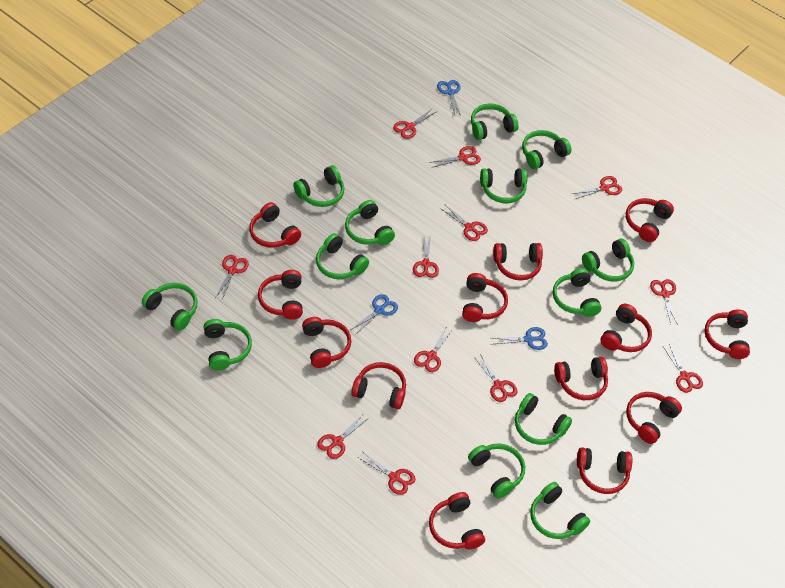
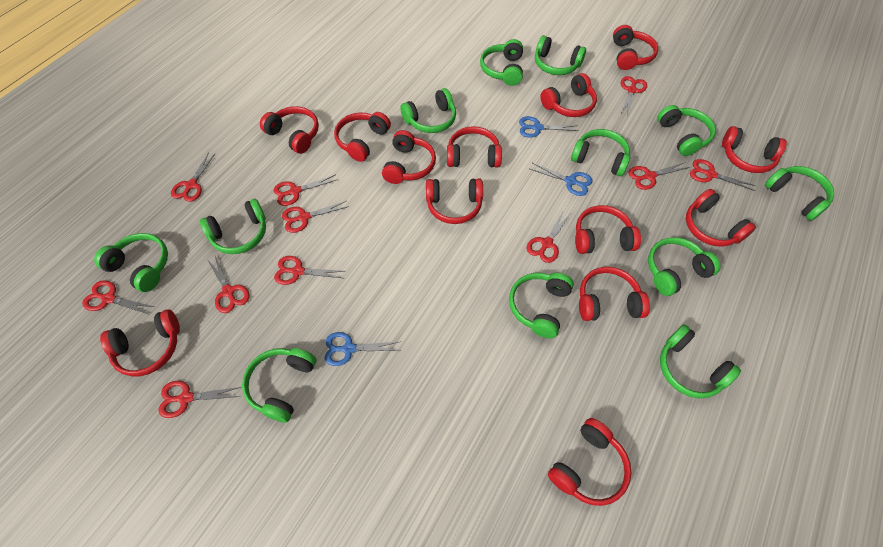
green headphones: 13 -> 12
red scissors: 12 -> 11

